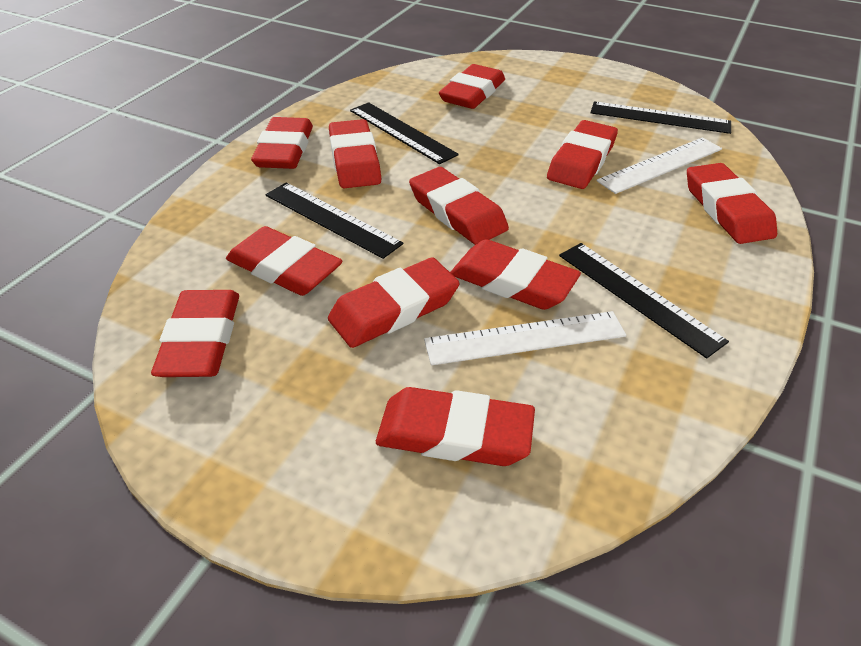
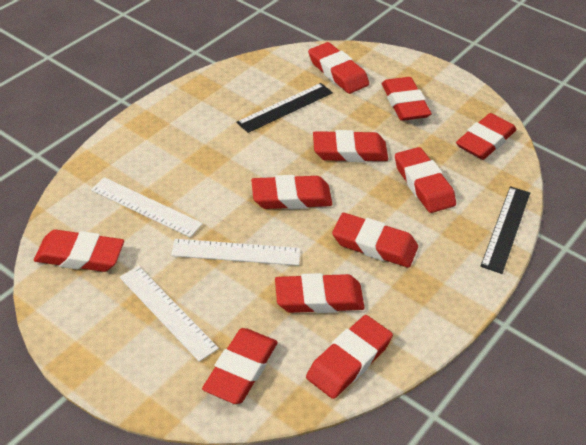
black ruler: 4 -> 2
white ruler: 2 -> 3

